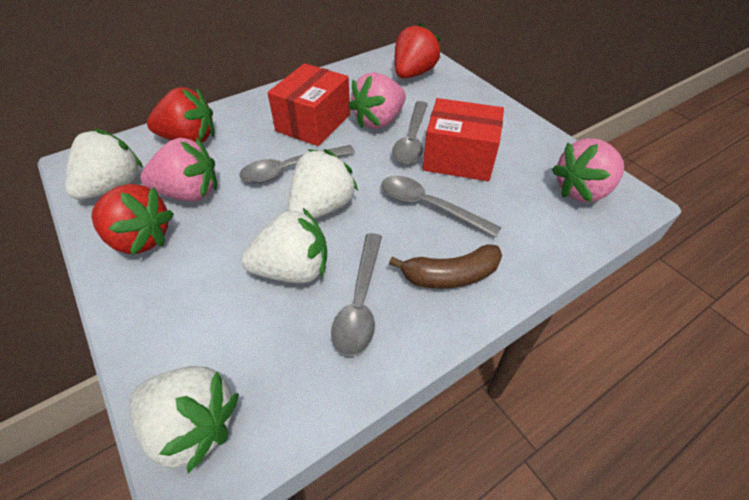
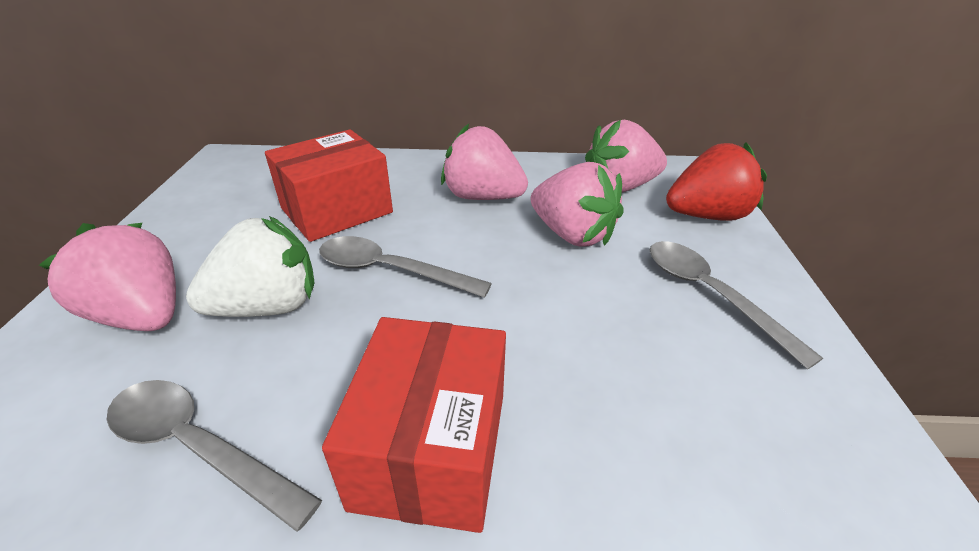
brown banana: 1 -> 0
grey spoon: 4 -> 3
pink strawberry: 3 -> 4
red strawberry: 3 -> 1
white strawberry: 4 -> 1

